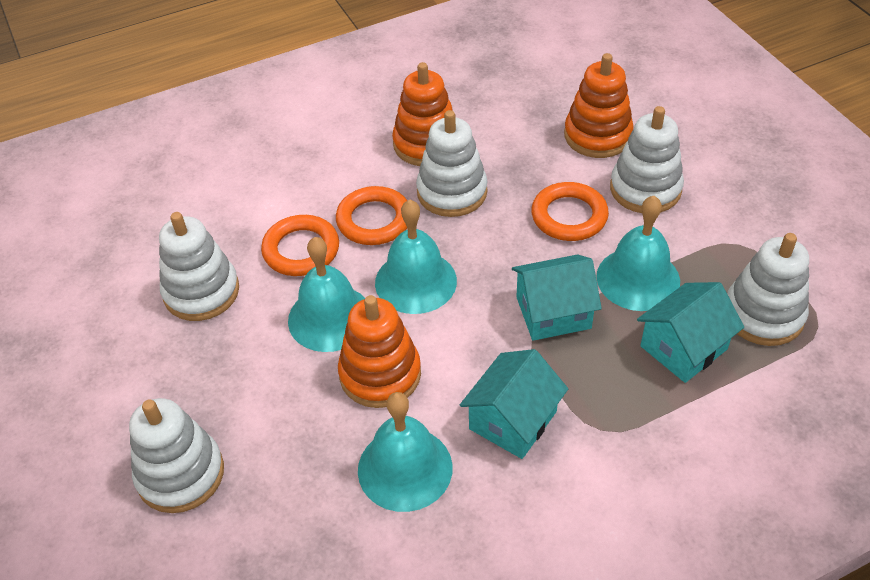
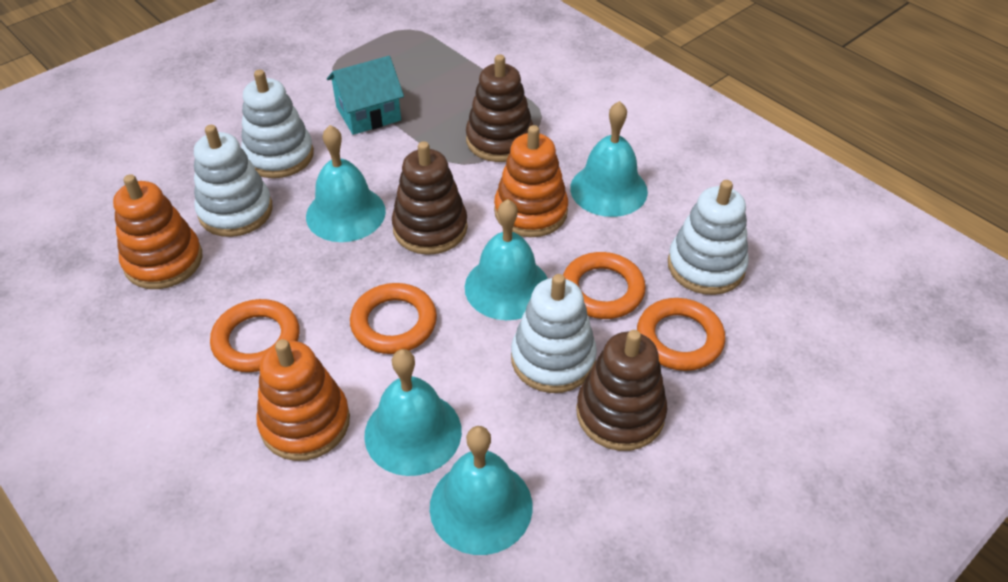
brown stacking toy: 0 -> 3
orange ring: 3 -> 4
turquoise bell: 4 -> 5
turquoise house: 3 -> 1
white stacking toy: 5 -> 4

